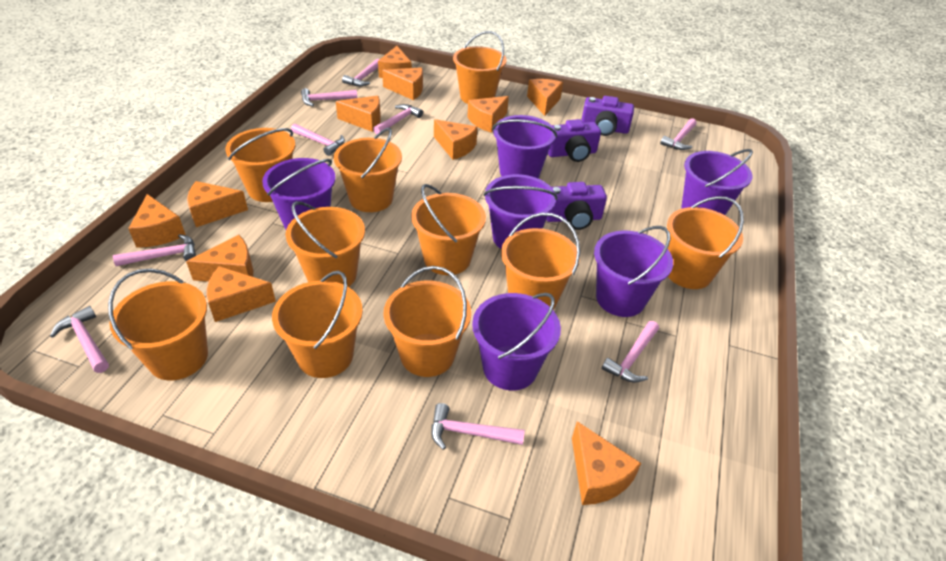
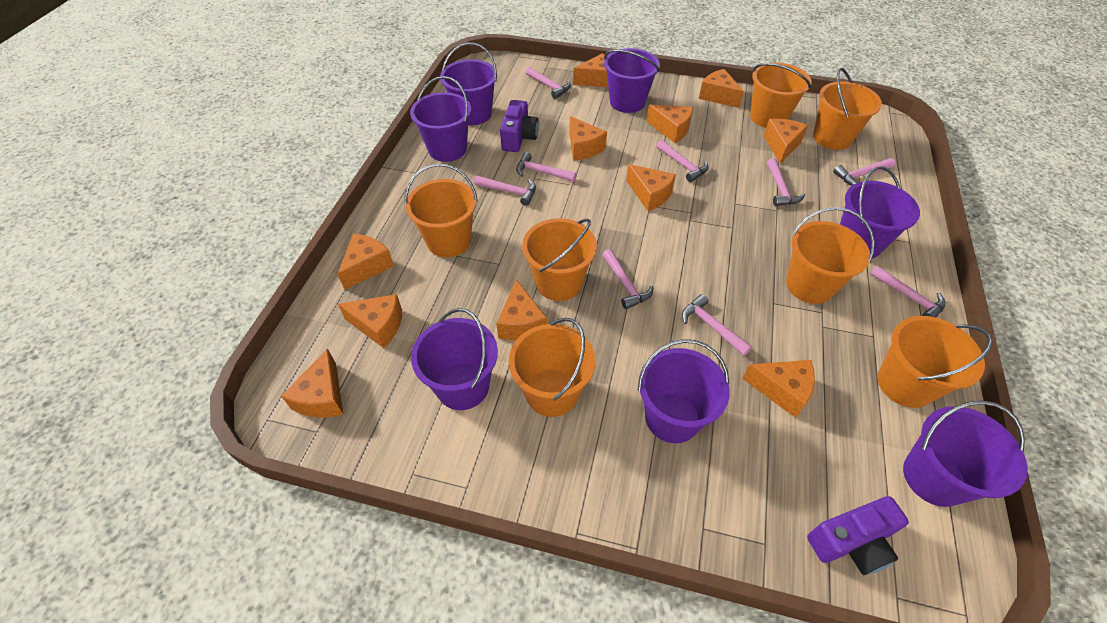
orange bucket: 10 -> 7
purple bucket: 6 -> 7
purple camera: 3 -> 2

